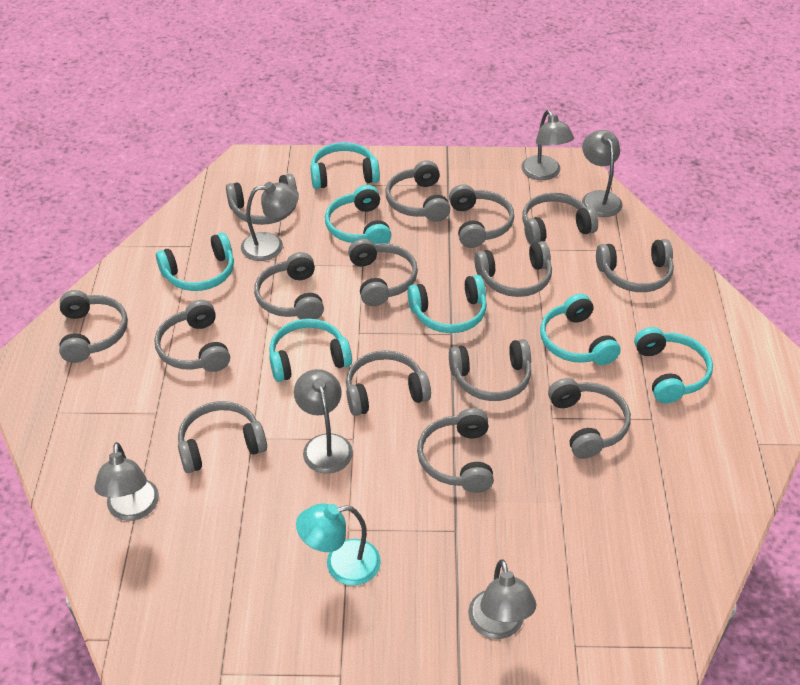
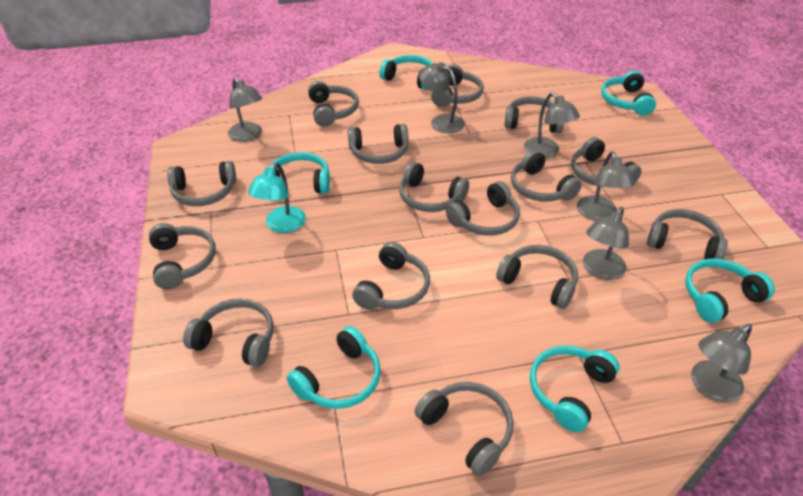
turquoise headphones: 7 -> 6

